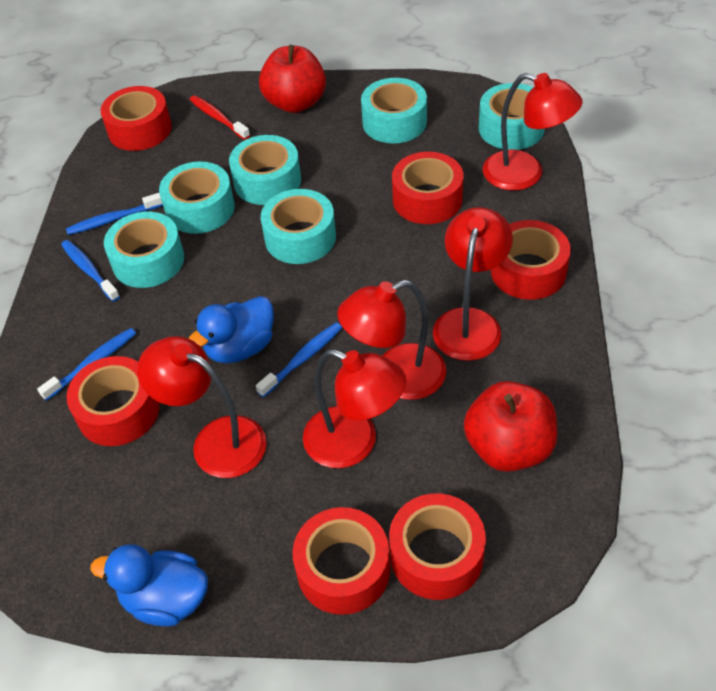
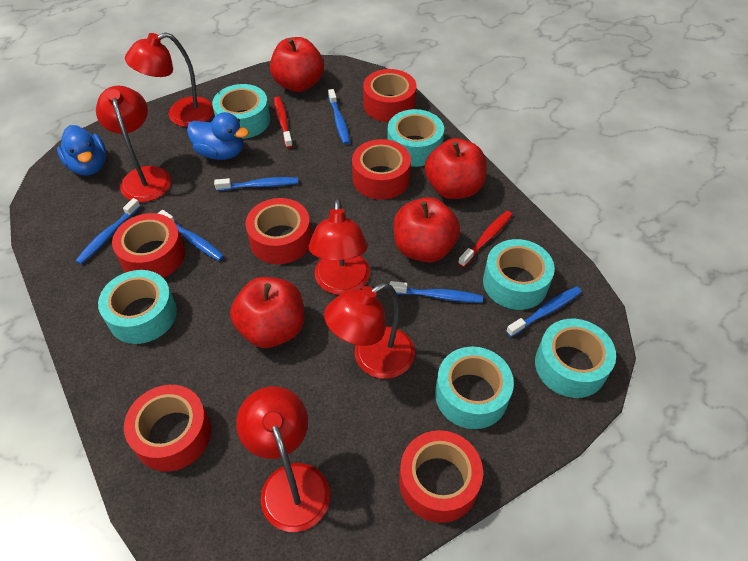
blue toothbrush: 4 -> 6
red apple: 2 -> 4
red toothbrush: 1 -> 2

